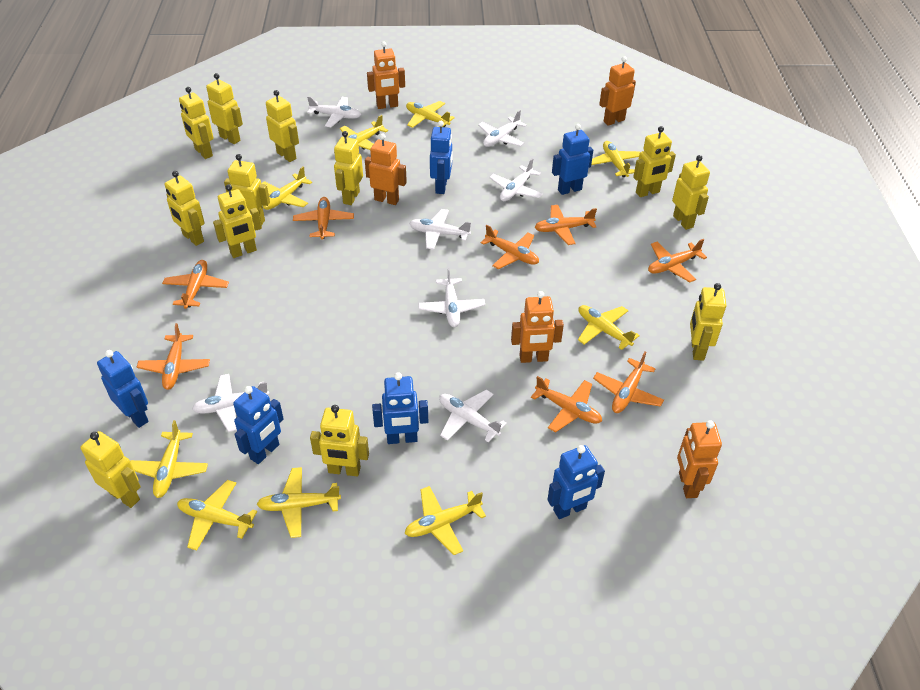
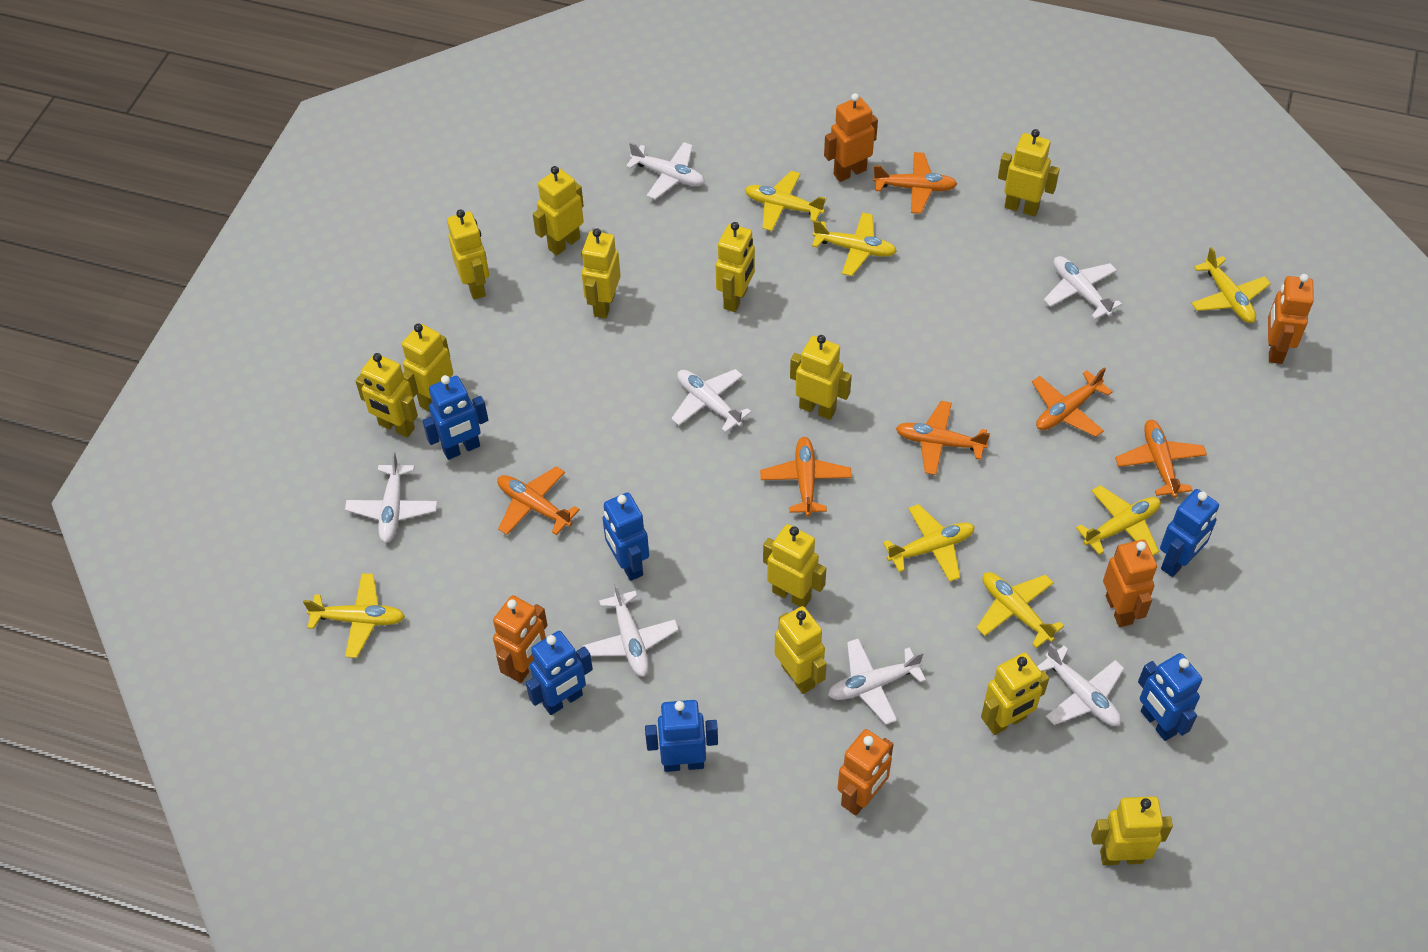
orange plane: 8 -> 6
yellow plane: 9 -> 7

